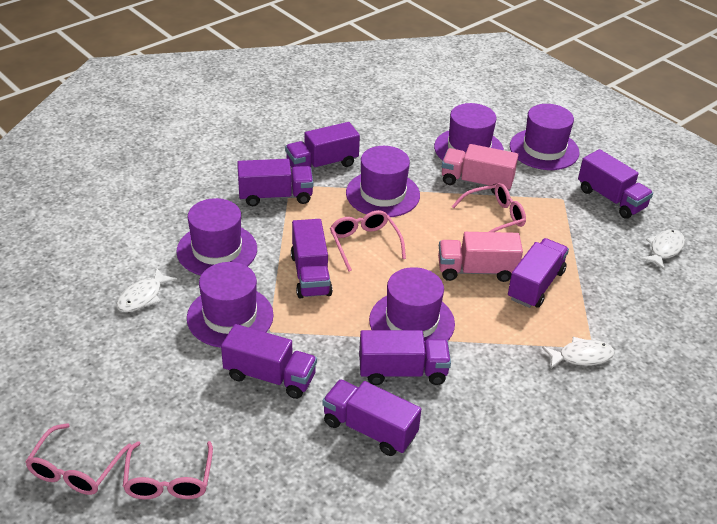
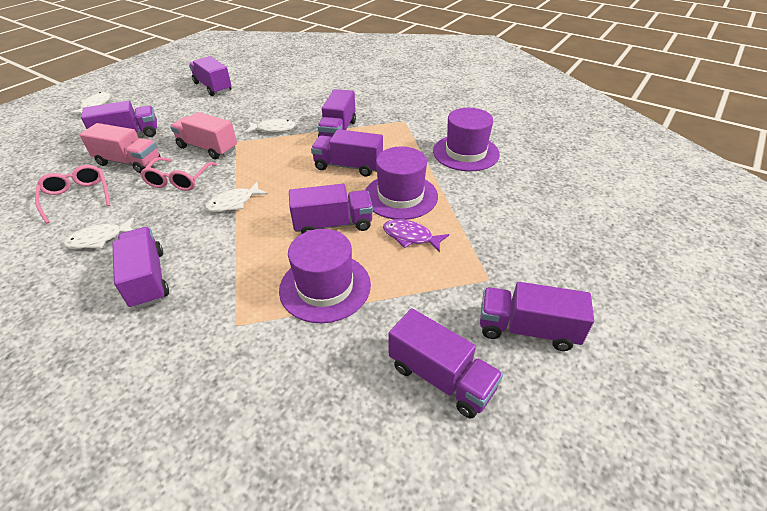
pink glasses: 4 -> 2
purple fish: 0 -> 1
purple hat: 6 -> 3
white fish: 3 -> 4

